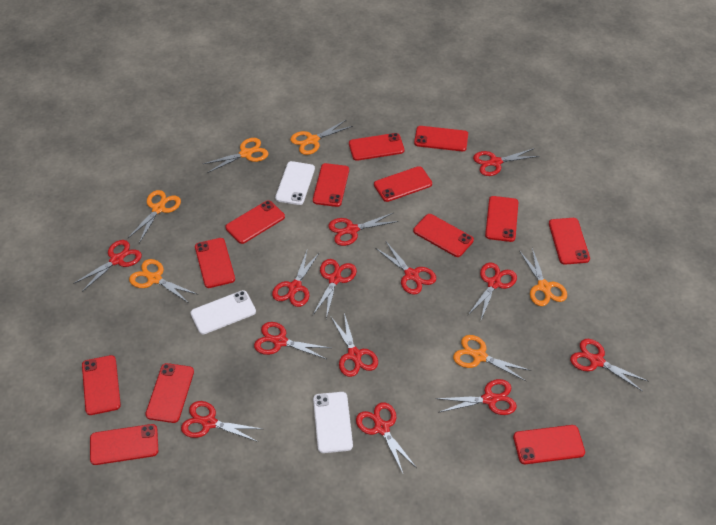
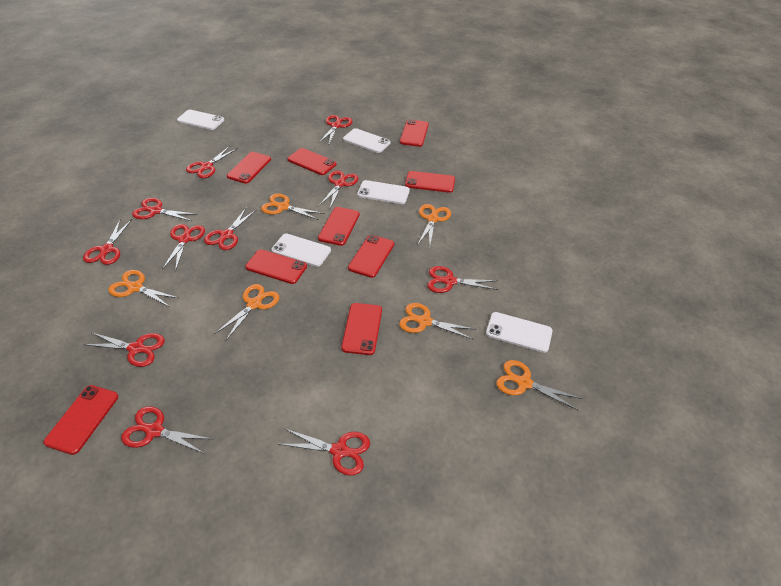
red phone: 13 -> 9
red scissors: 13 -> 11
white phone: 3 -> 5

